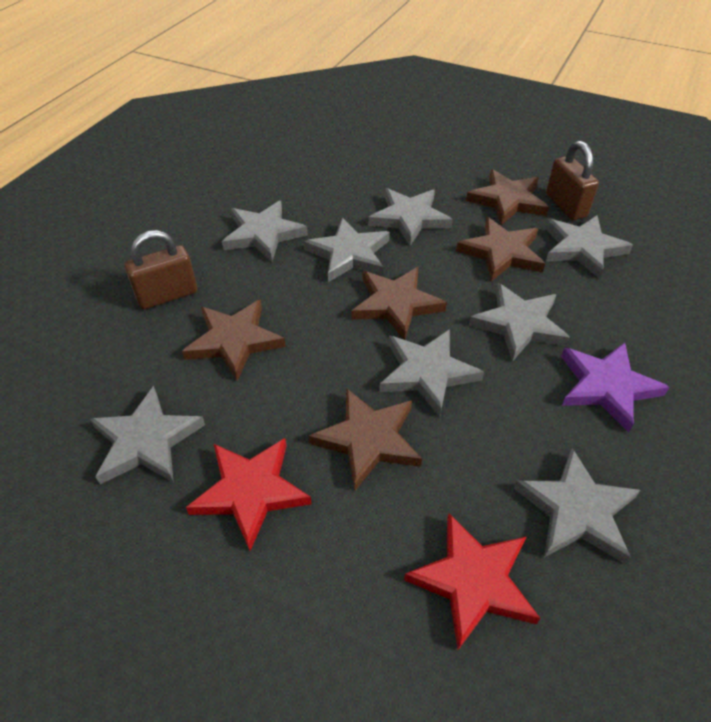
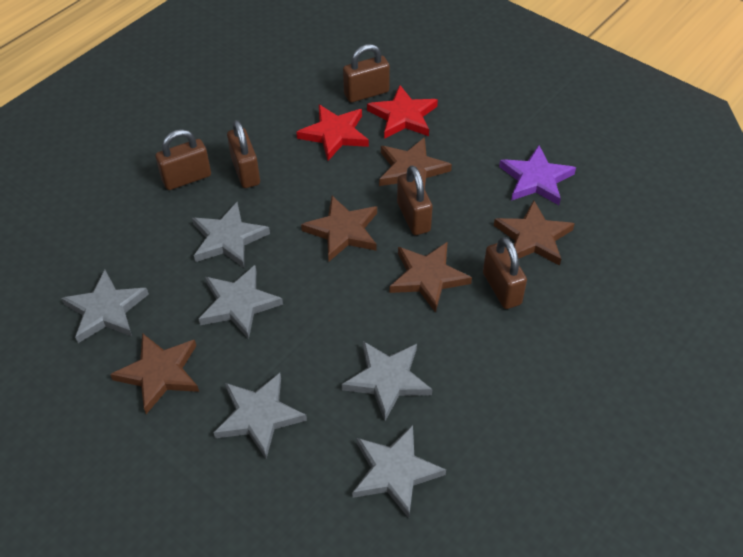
brown padlock: 2 -> 5
grey star: 8 -> 6

